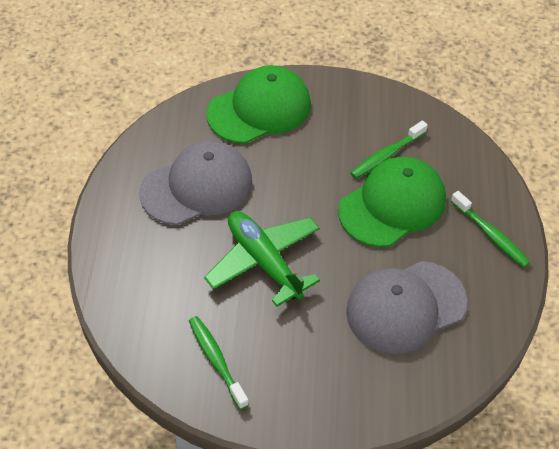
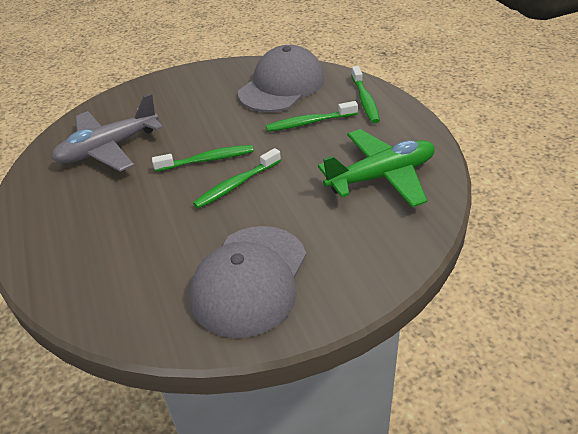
green cap: 2 -> 0
green toothbrush: 3 -> 4
grey plane: 0 -> 1

